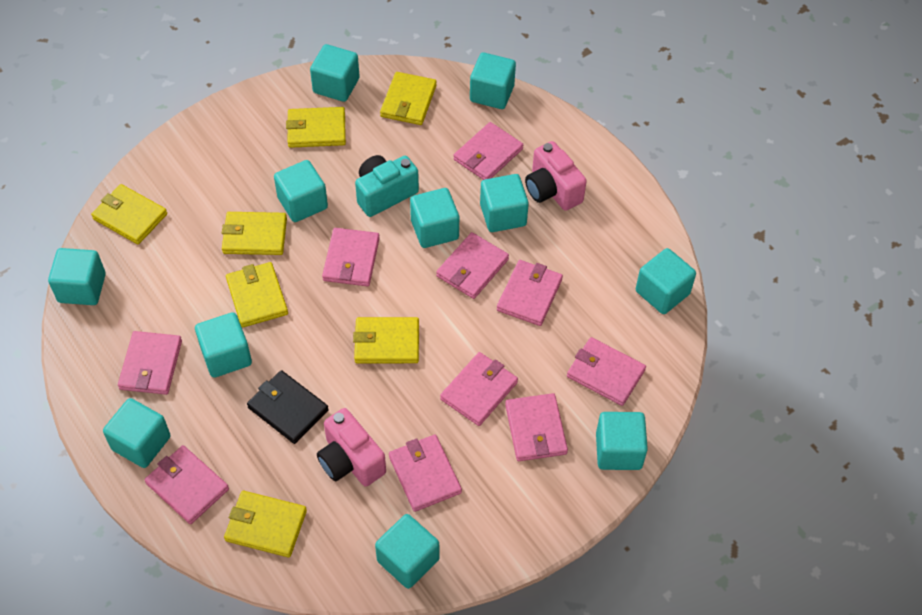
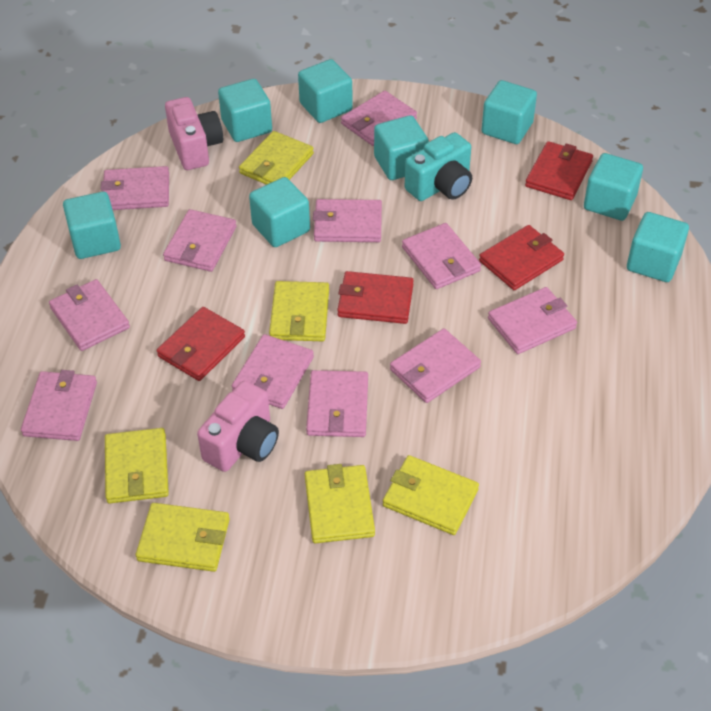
black wallet: 1 -> 0
pink wallet: 10 -> 11
red wallet: 0 -> 4
turquoise cube: 11 -> 8
yellow wallet: 7 -> 6

